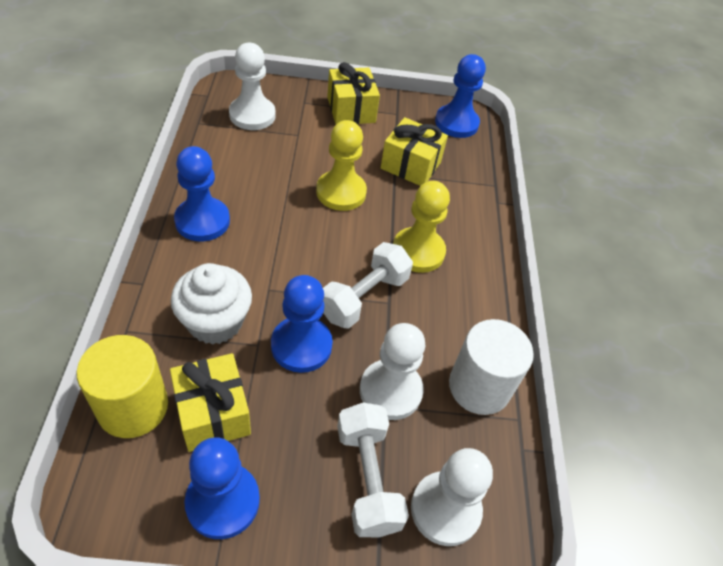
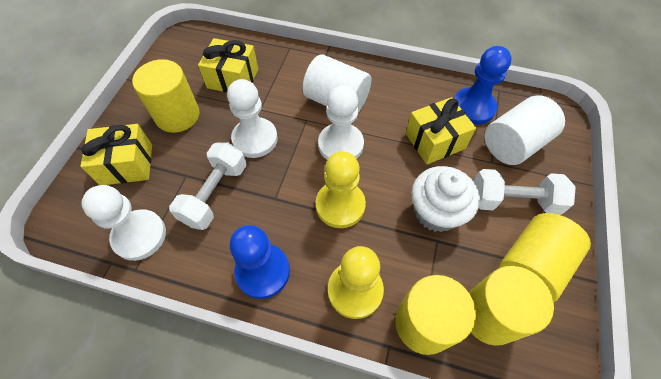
blue pawn: 4 -> 2
white cylinder: 1 -> 2
yellow cylinder: 1 -> 4

